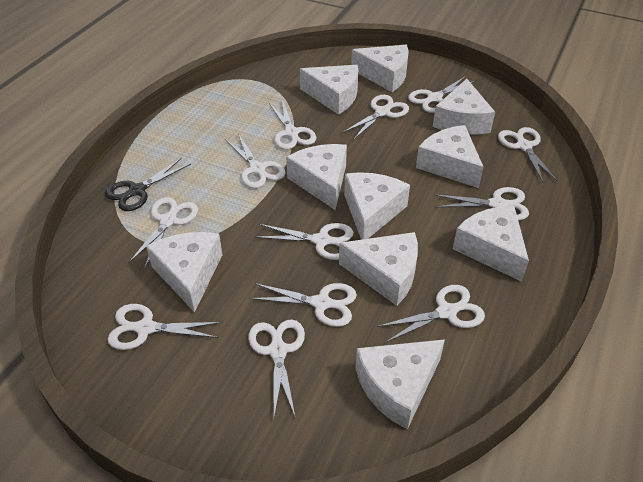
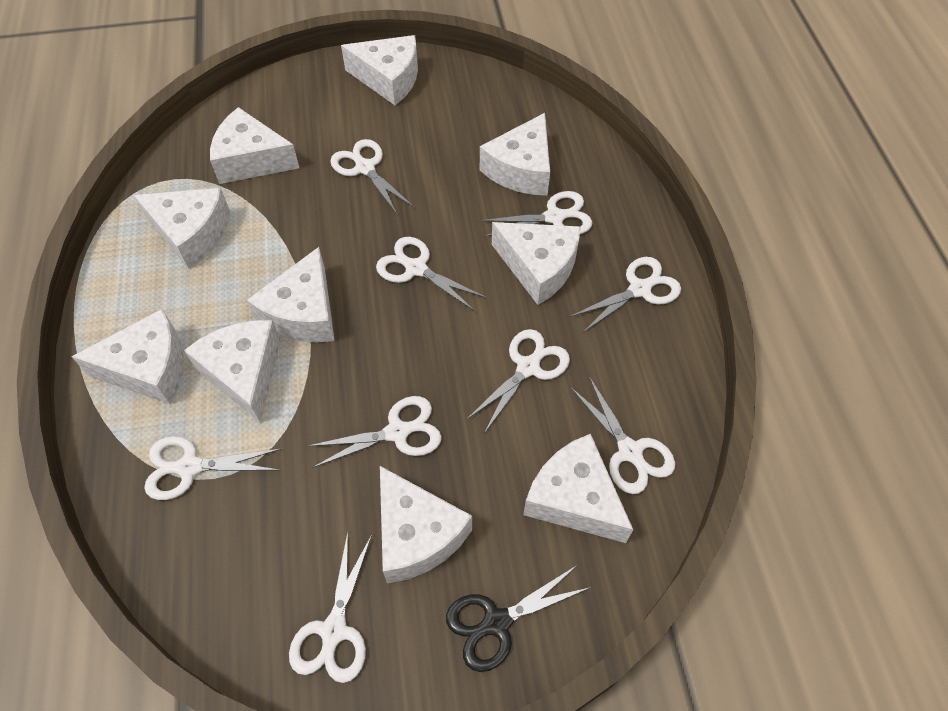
white scissors: 12 -> 9

